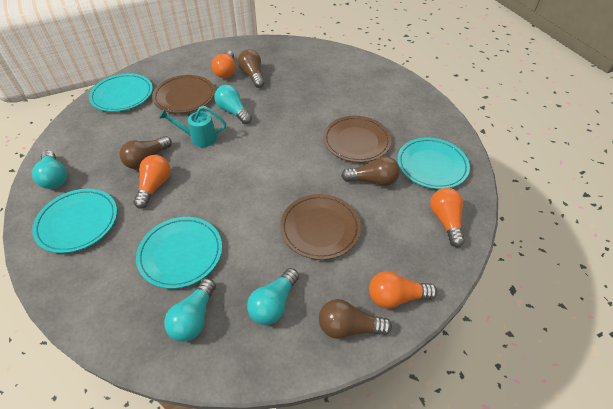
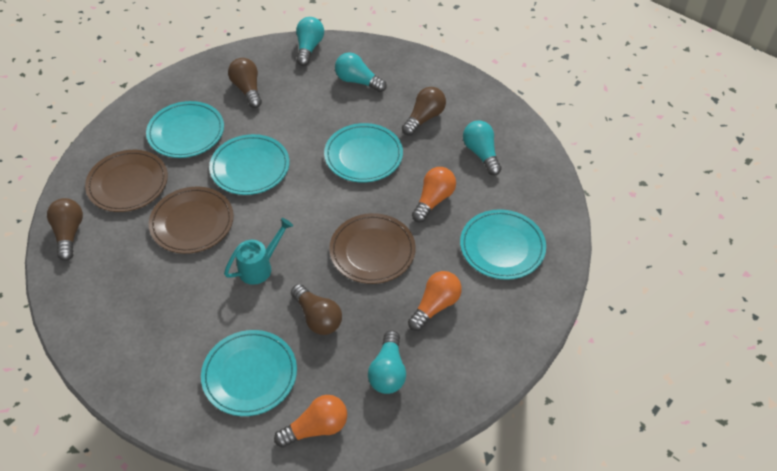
orange light bulb: 4 -> 3
turquoise plate: 4 -> 5

